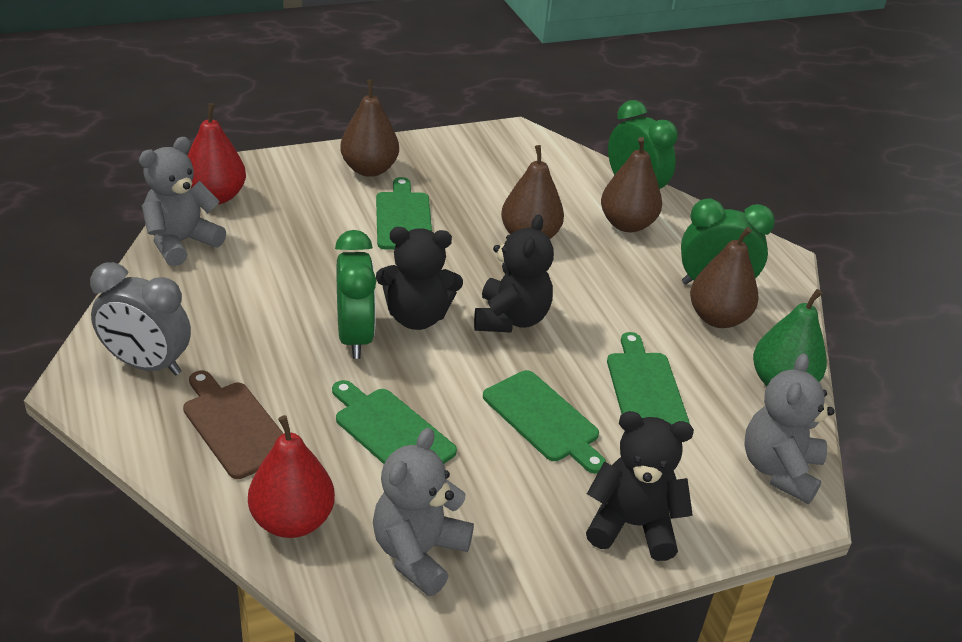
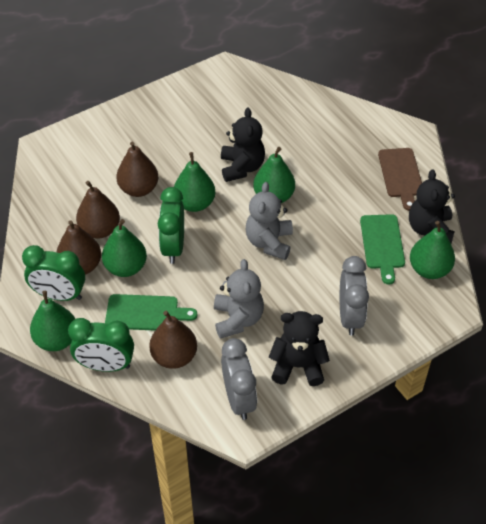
green cutting board: 4 -> 2
green pear: 1 -> 5
grey clock: 1 -> 2
grey teddy bear: 3 -> 2
red pear: 2 -> 0

